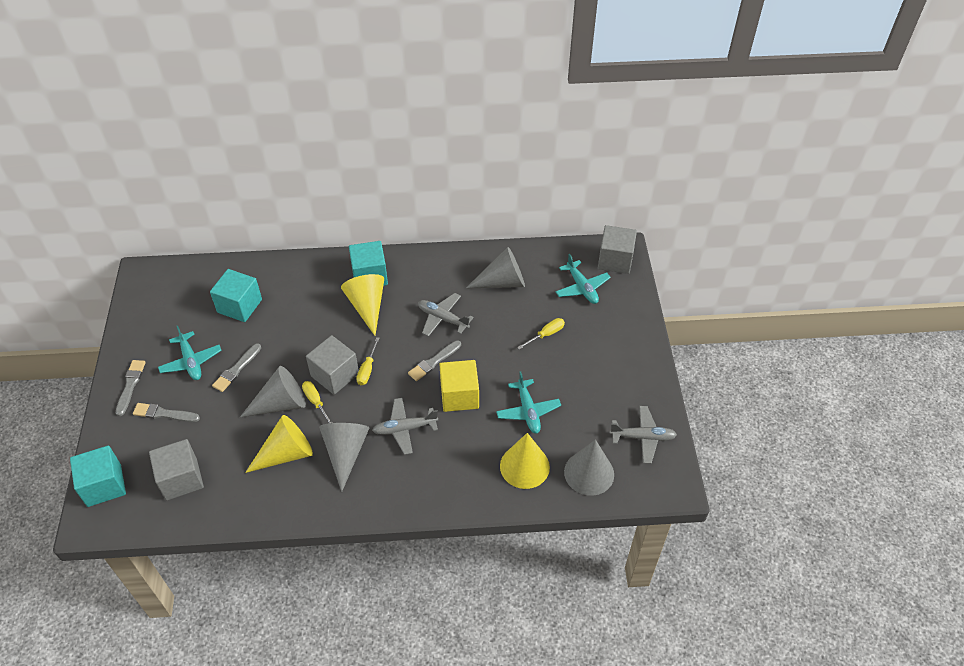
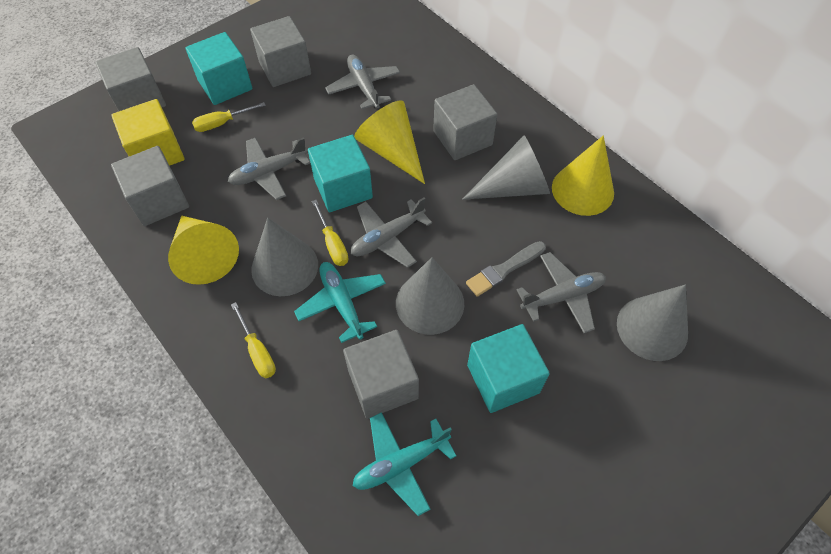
grey brush: 4 -> 1
grey cube: 3 -> 5
grey plane: 3 -> 4
turquoise plane: 3 -> 2

